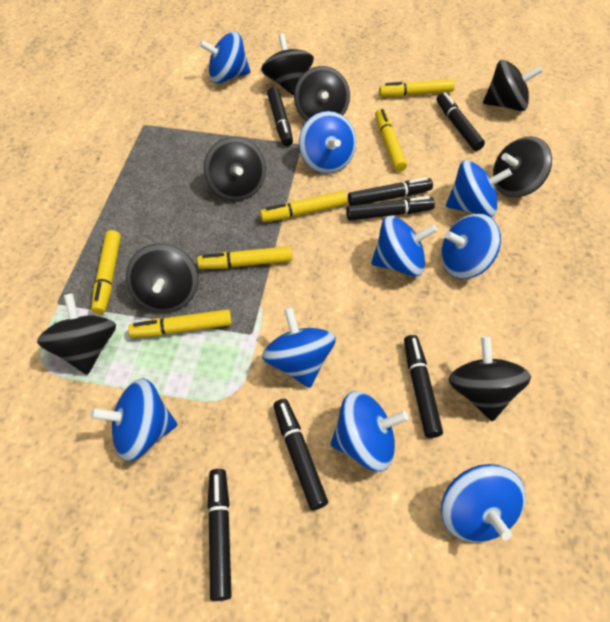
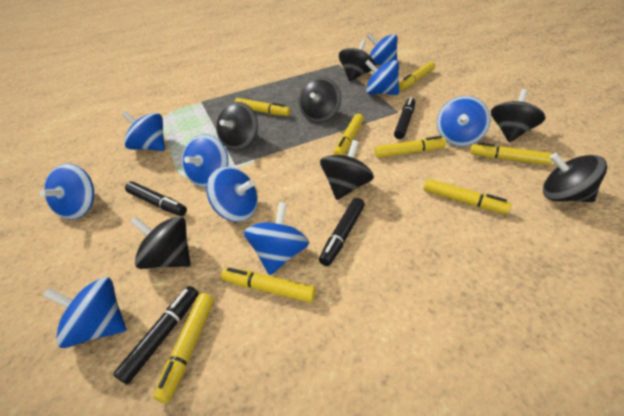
black marker: 7 -> 4
black spinning top: 8 -> 7
yellow marker: 6 -> 8

